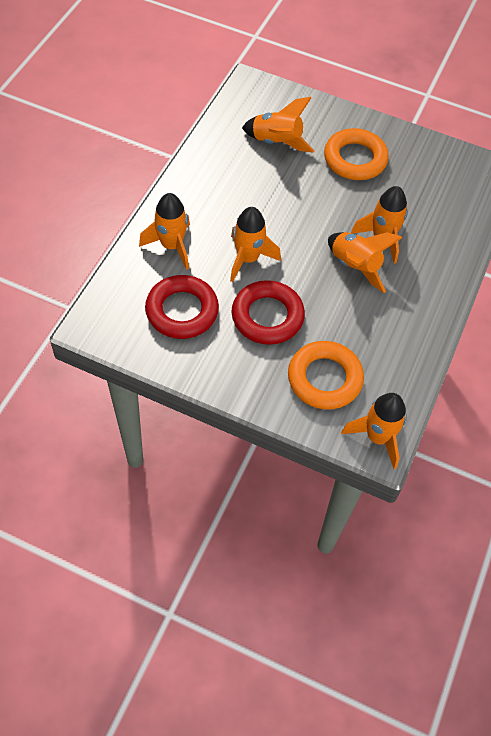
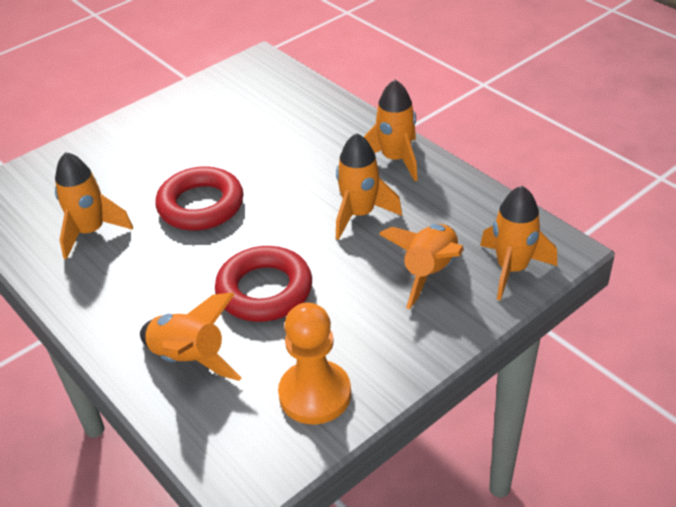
orange pawn: 0 -> 1
orange ring: 2 -> 0

